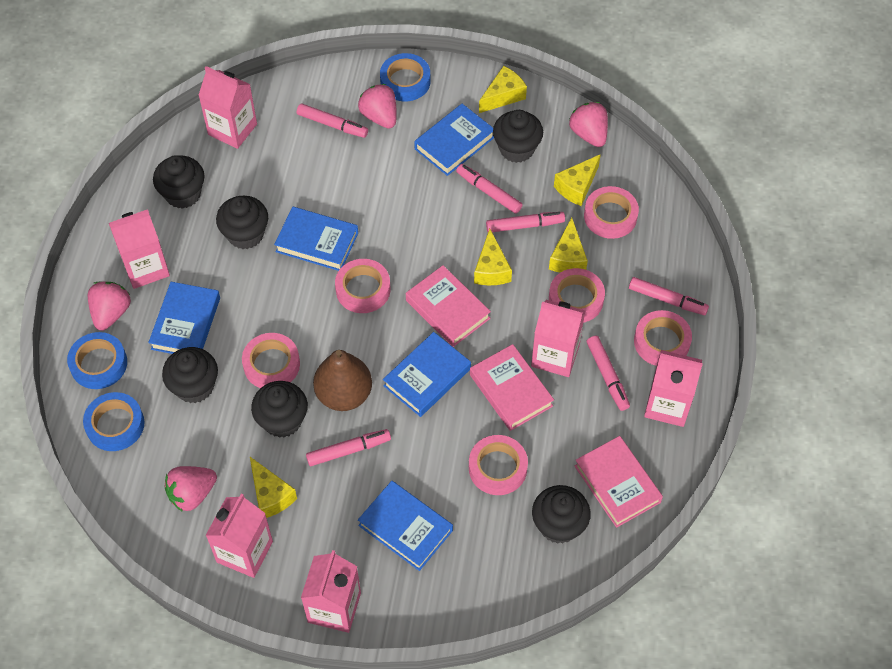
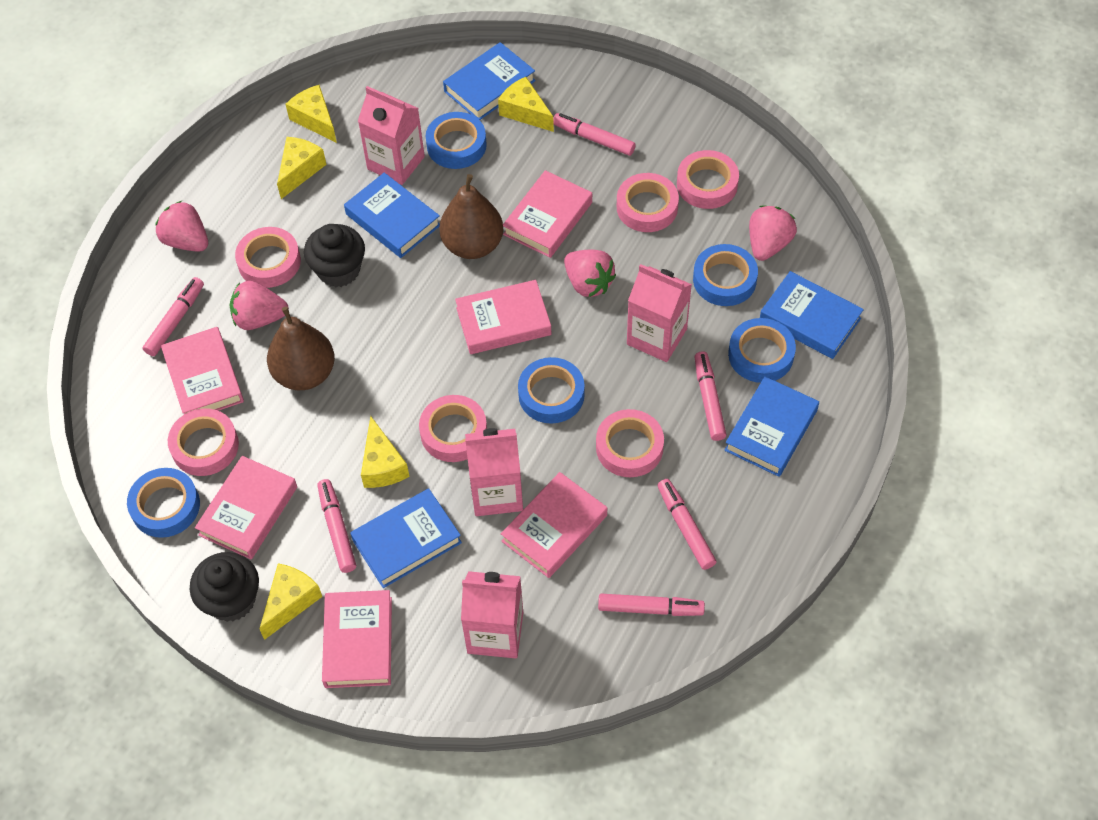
black cupcake: 6 -> 2
blue tape: 3 -> 5
brown pear: 1 -> 2
pink book: 3 -> 6
pink carton: 6 -> 4

